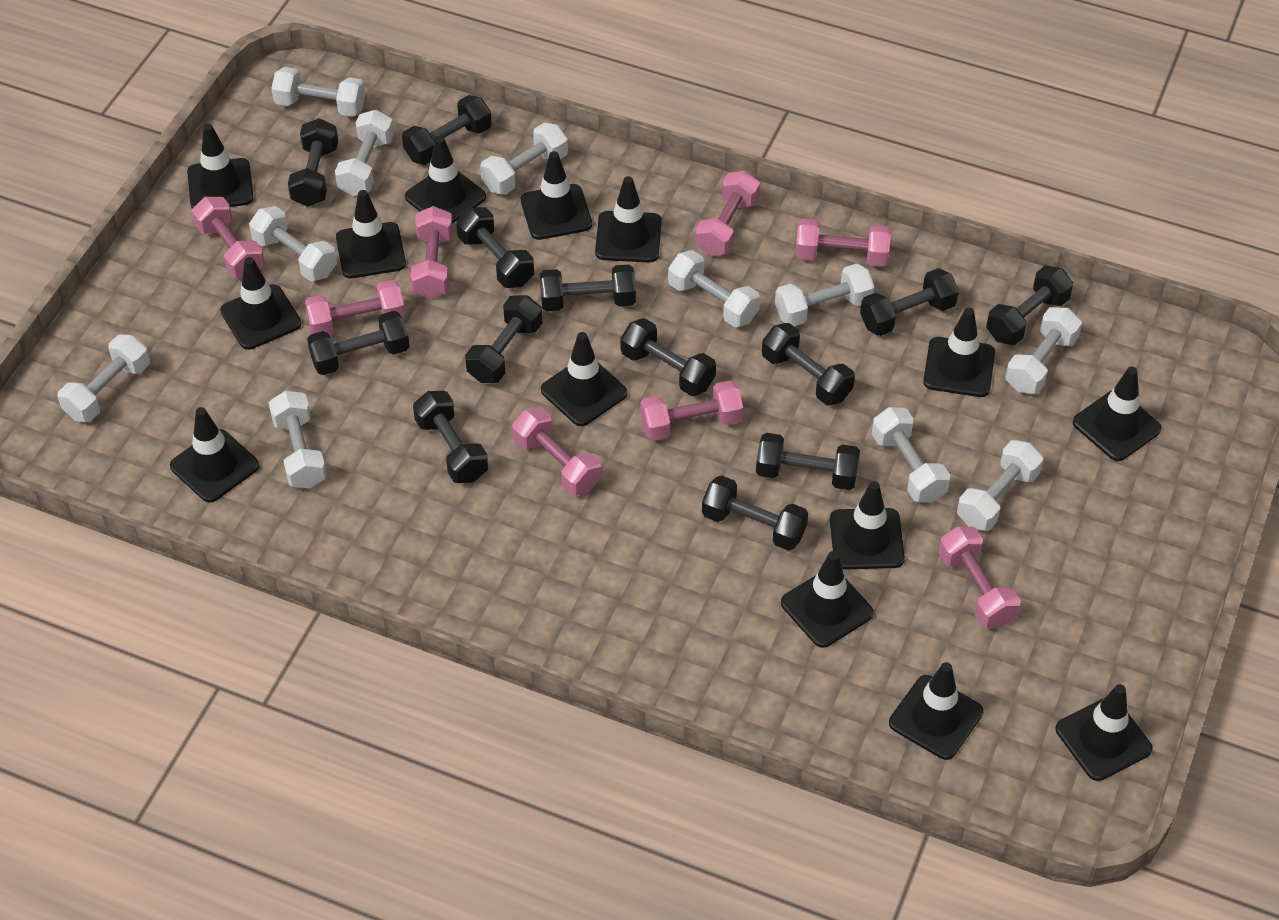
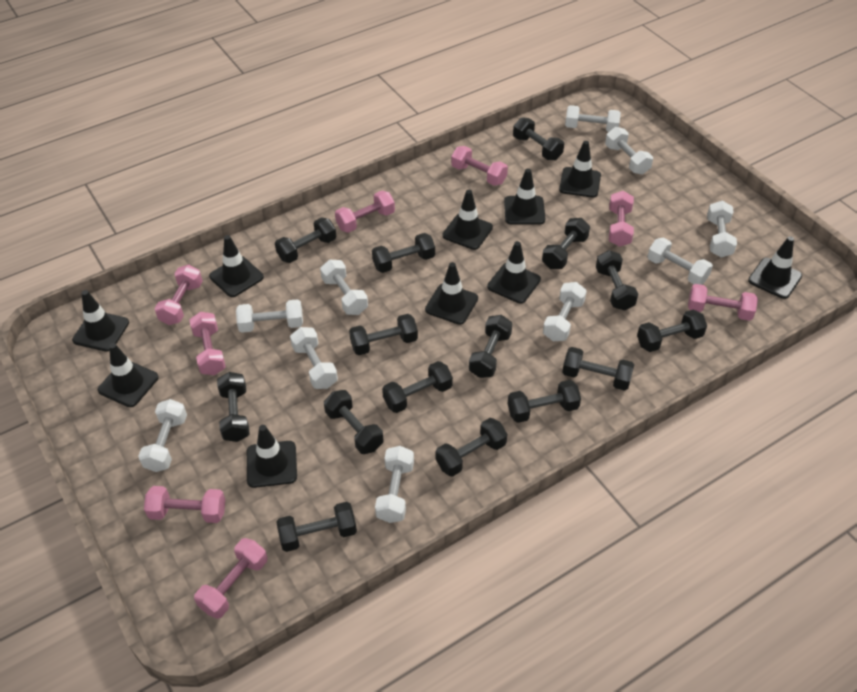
black dumbbell: 13 -> 15
black traffic cone: 14 -> 10
white dumbbell: 11 -> 10

